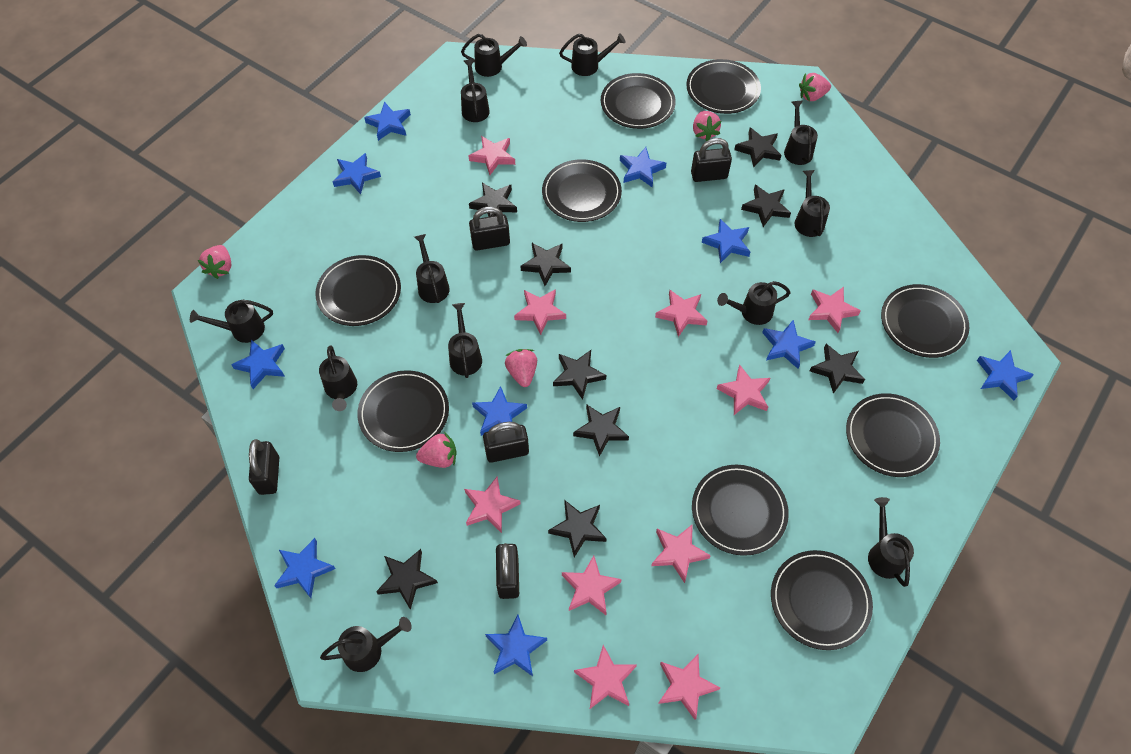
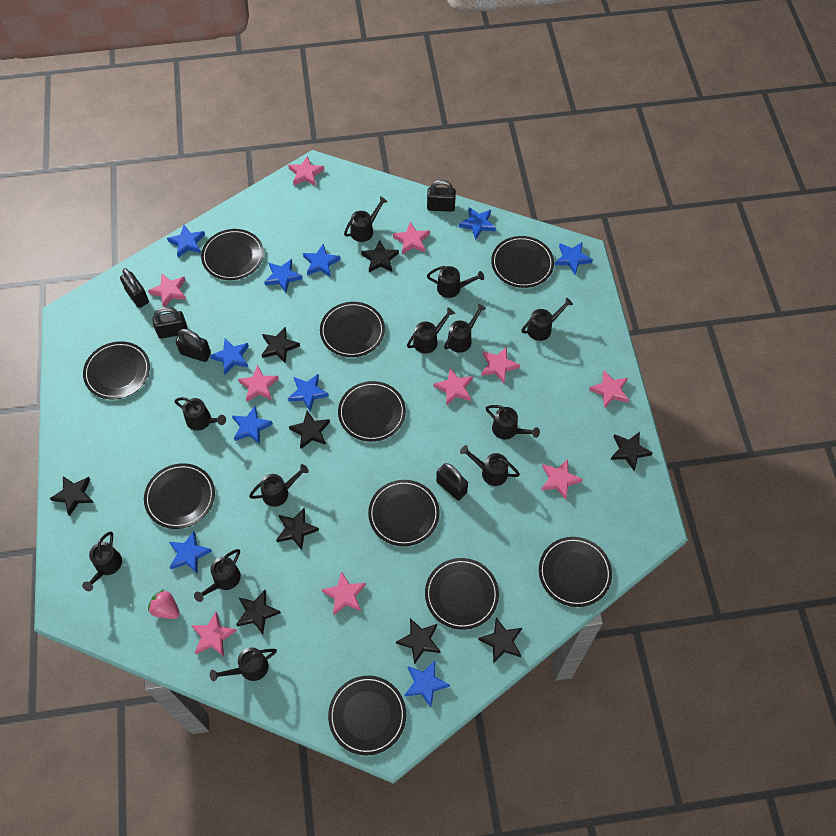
black plate: 9 -> 10
pink strawberry: 5 -> 1

